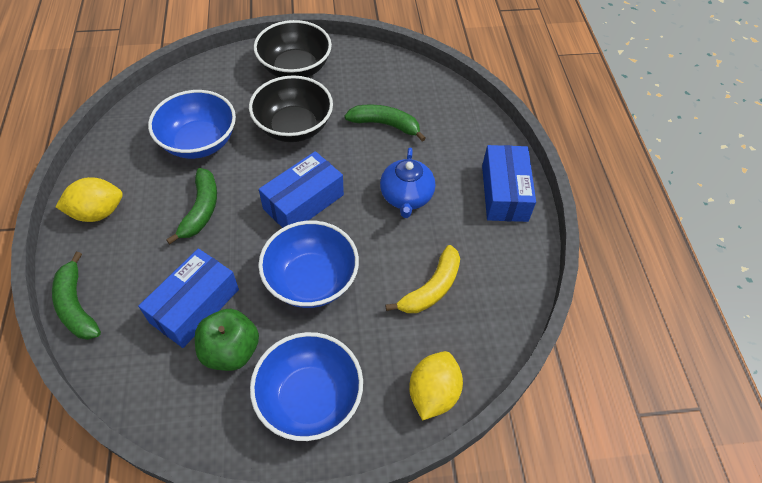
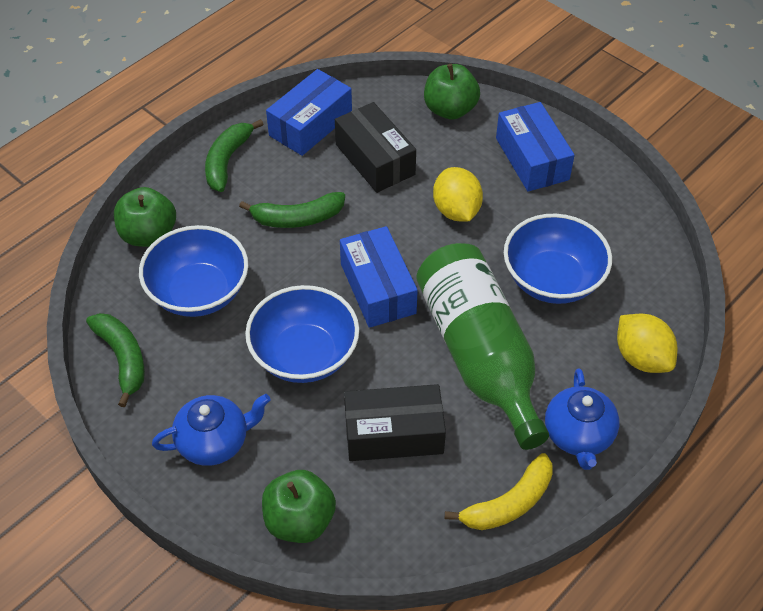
black bowl: 2 -> 0
black box: 0 -> 2
blue teapot: 1 -> 2
green apple: 1 -> 3
green bottle: 0 -> 1

